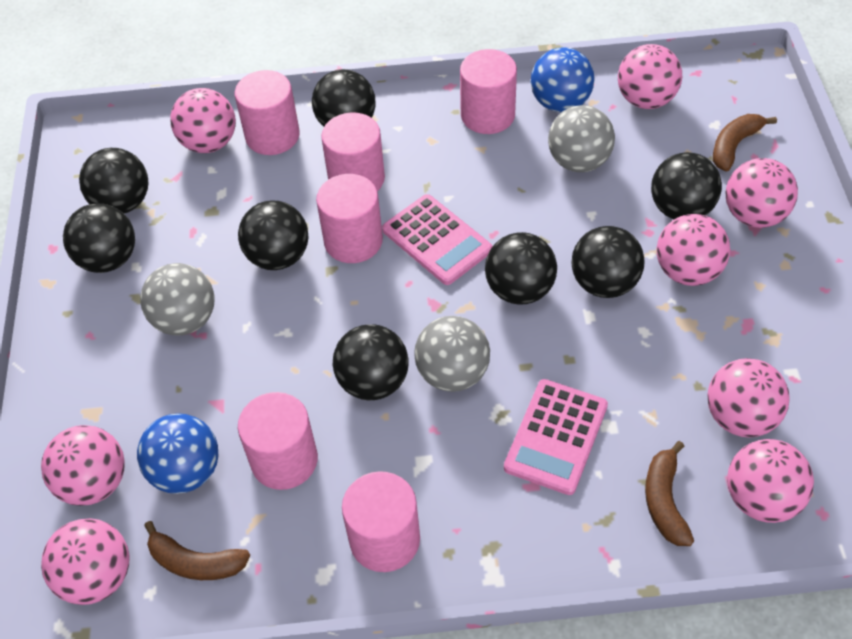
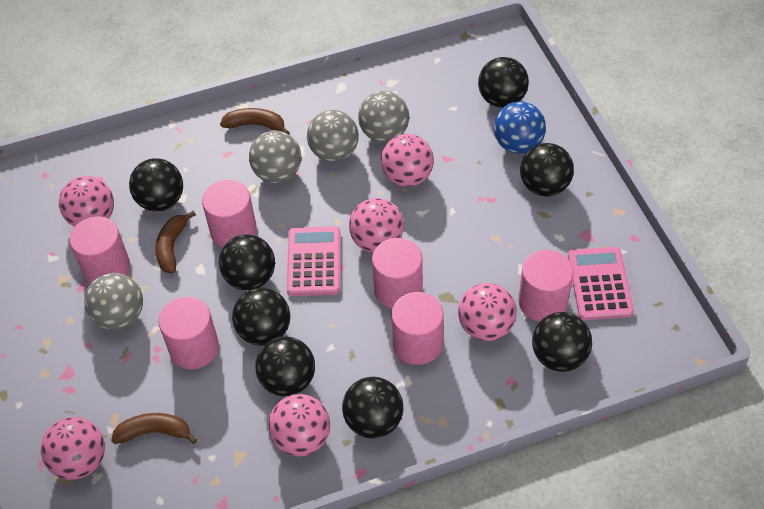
blue ball: 2 -> 1
grey ball: 3 -> 4
pink ball: 8 -> 6

